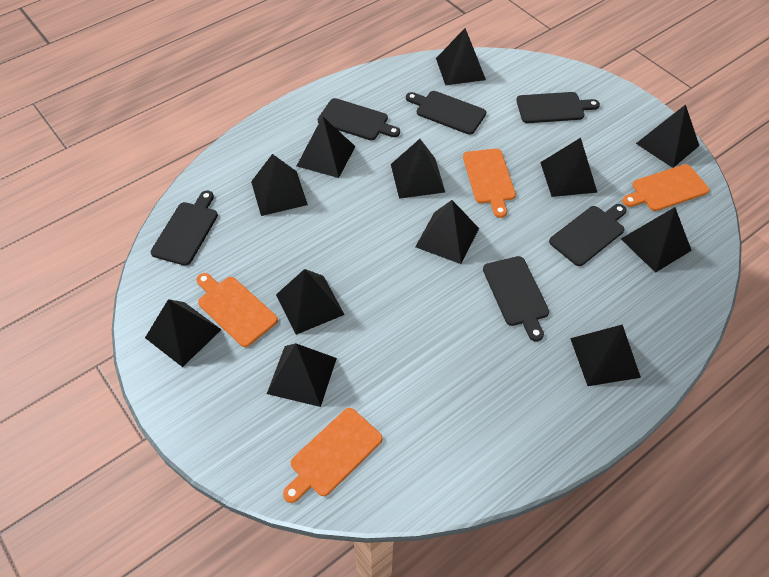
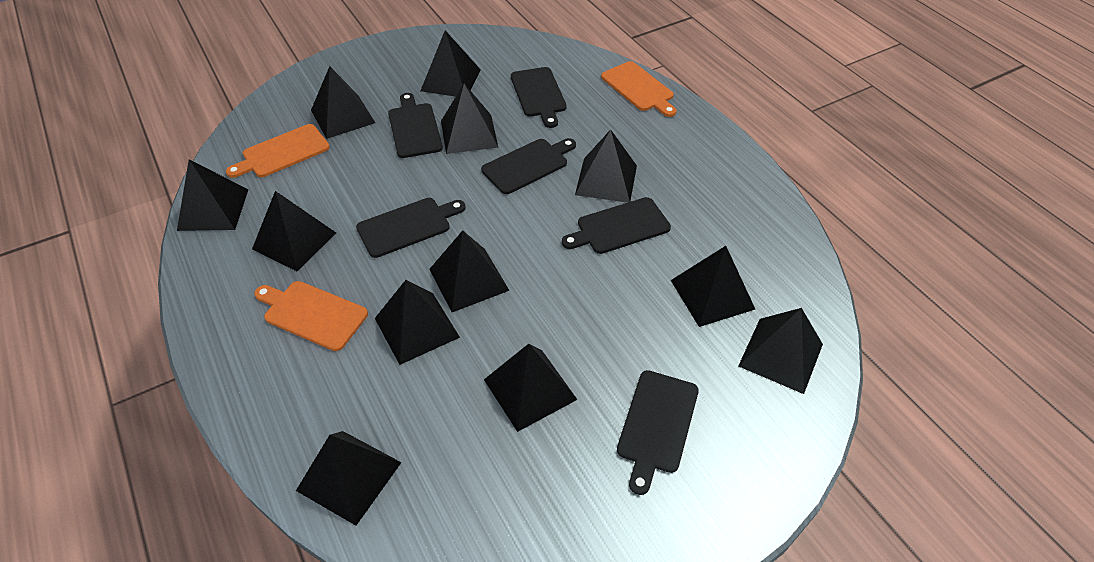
orange cutting board: 4 -> 3

